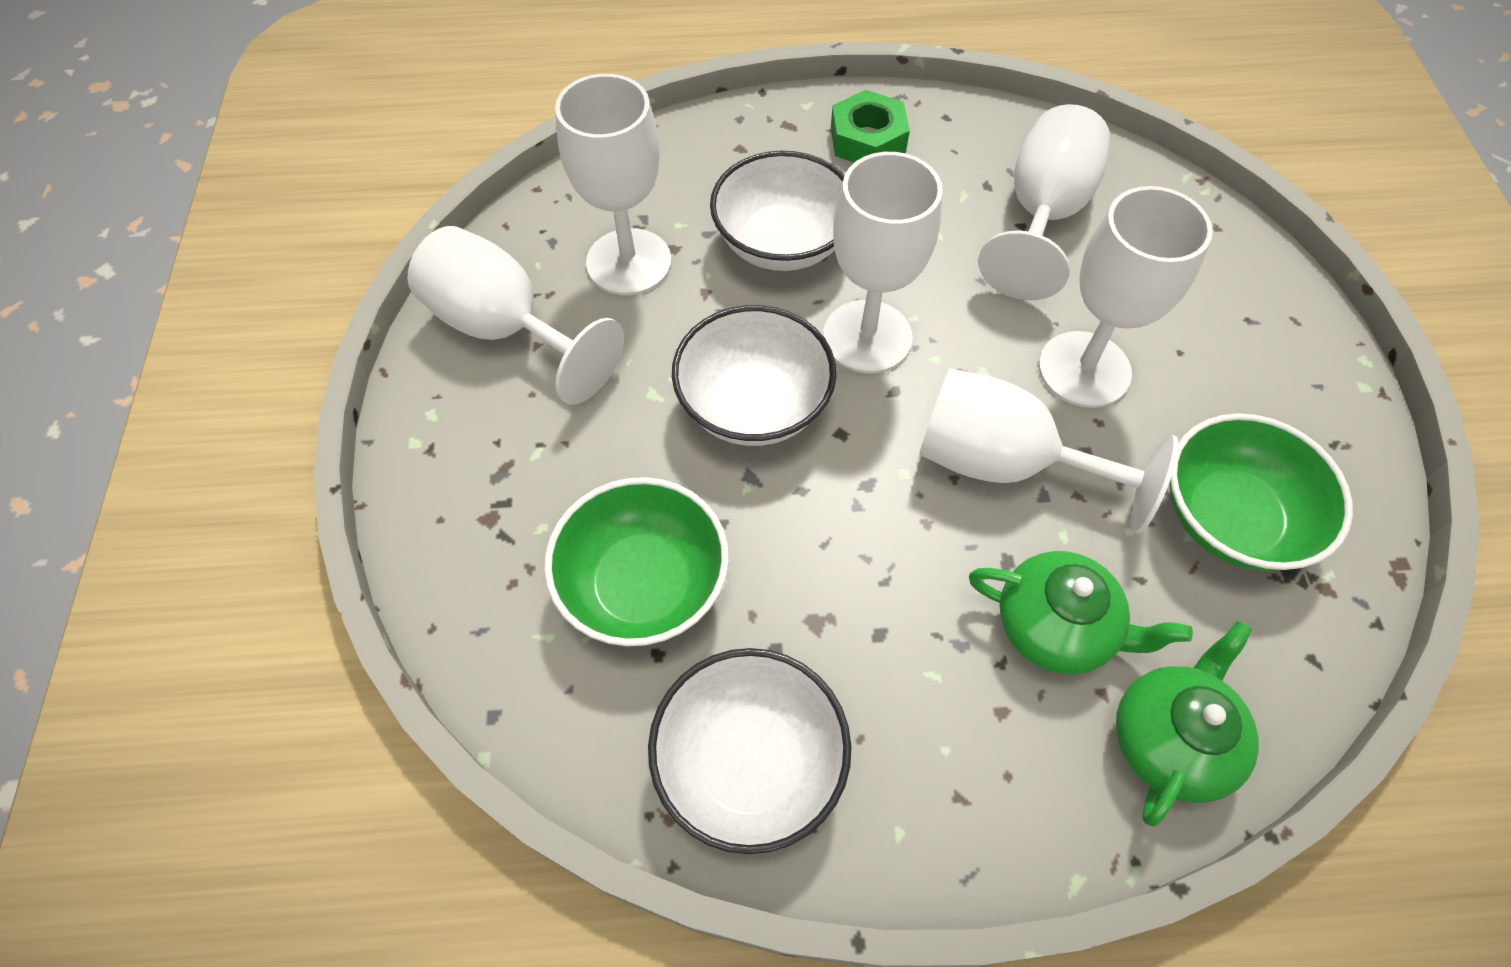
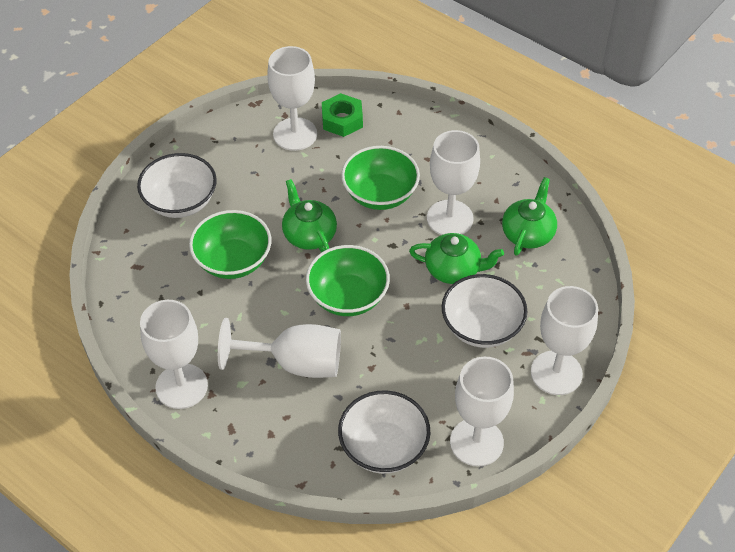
green bowl: 2 -> 3
green teapot: 2 -> 3

